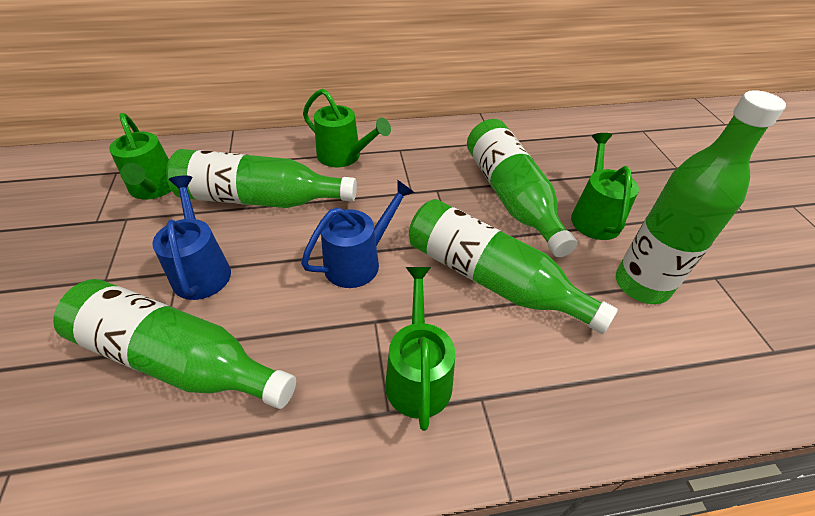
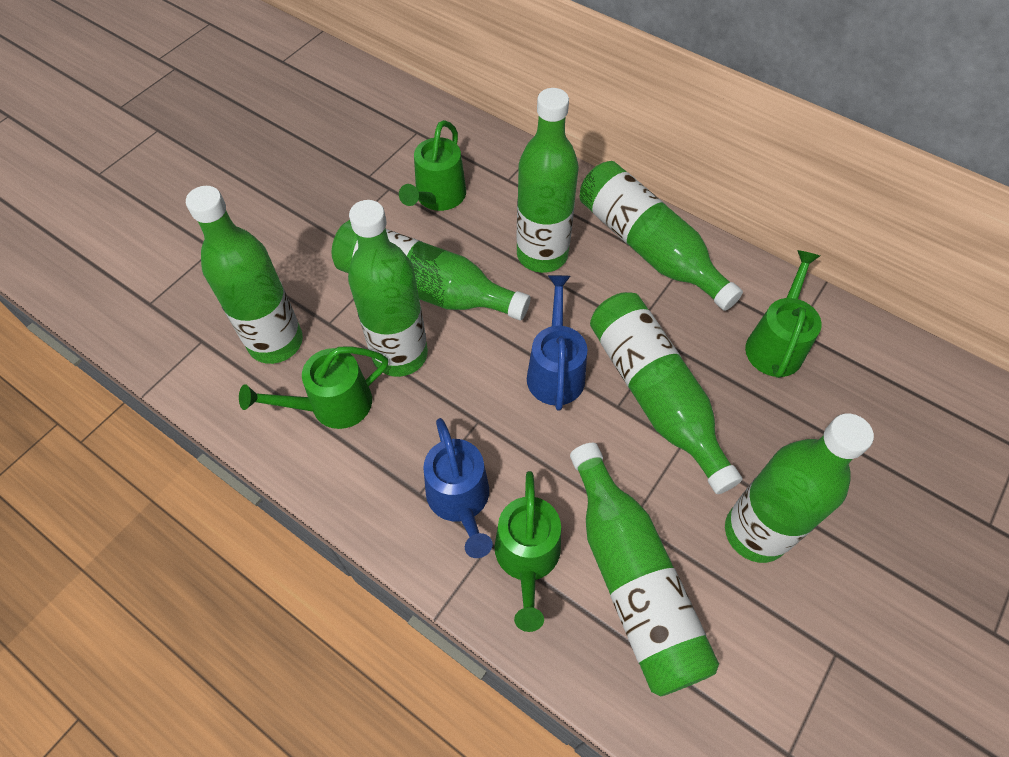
green bottle: 5 -> 8

